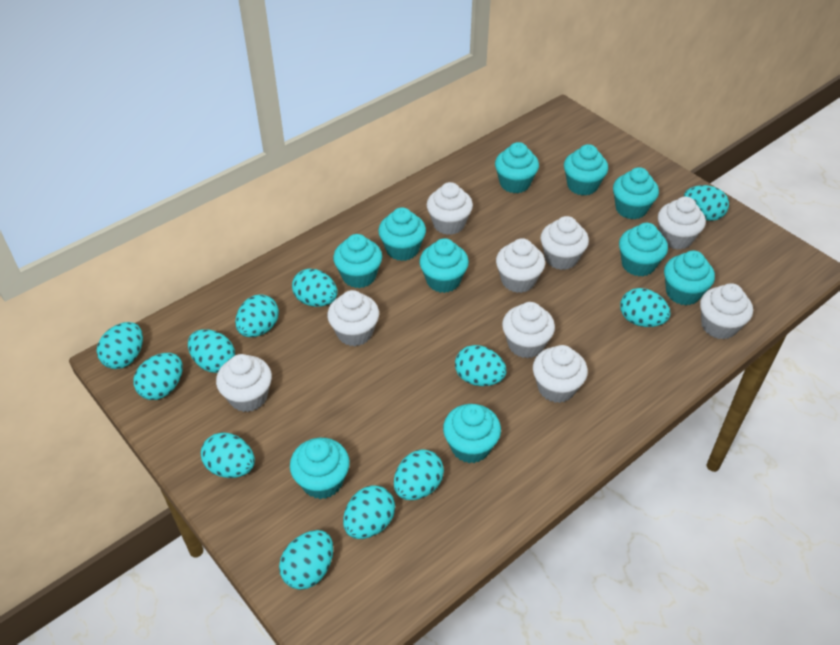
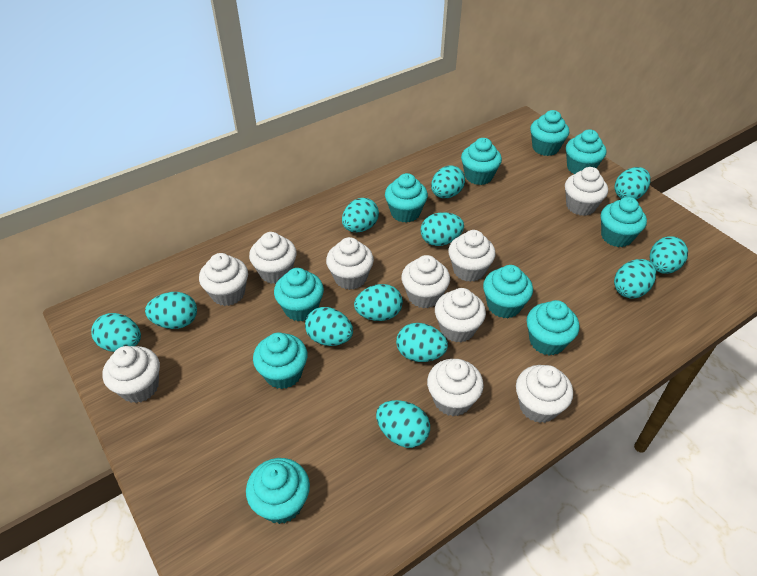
white cupcake: 9 -> 10

